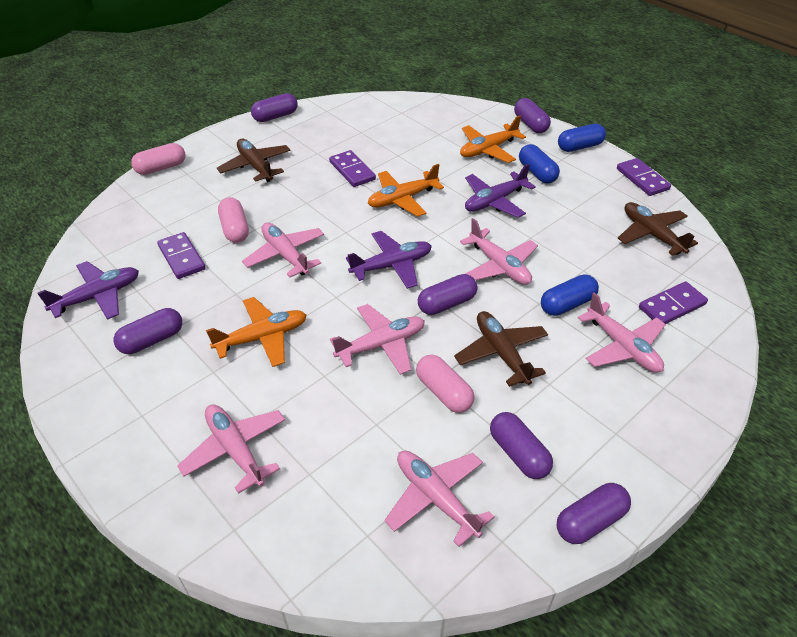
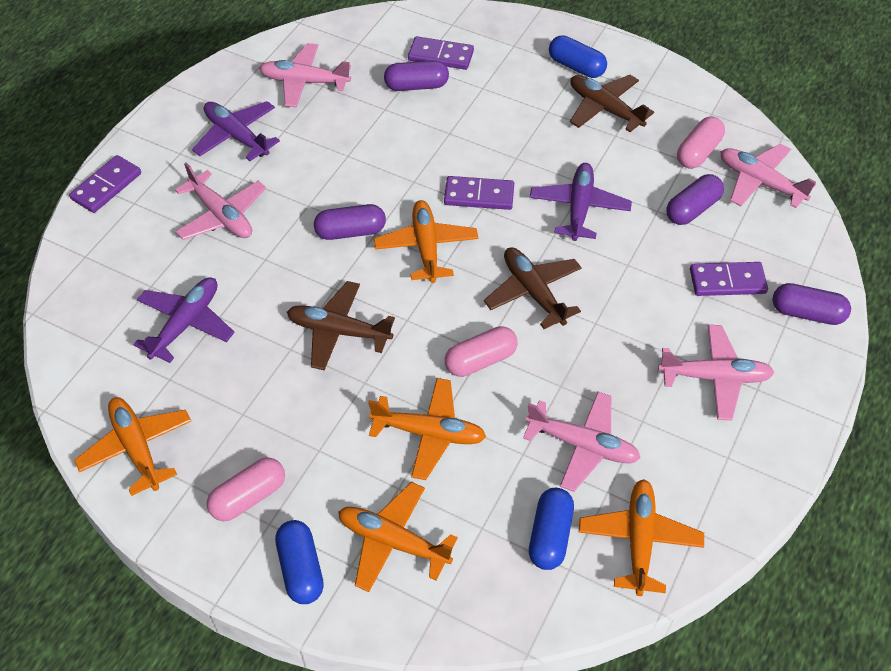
orange plane: 3 -> 5
pink plane: 6 -> 5
purple capsule: 6 -> 4

